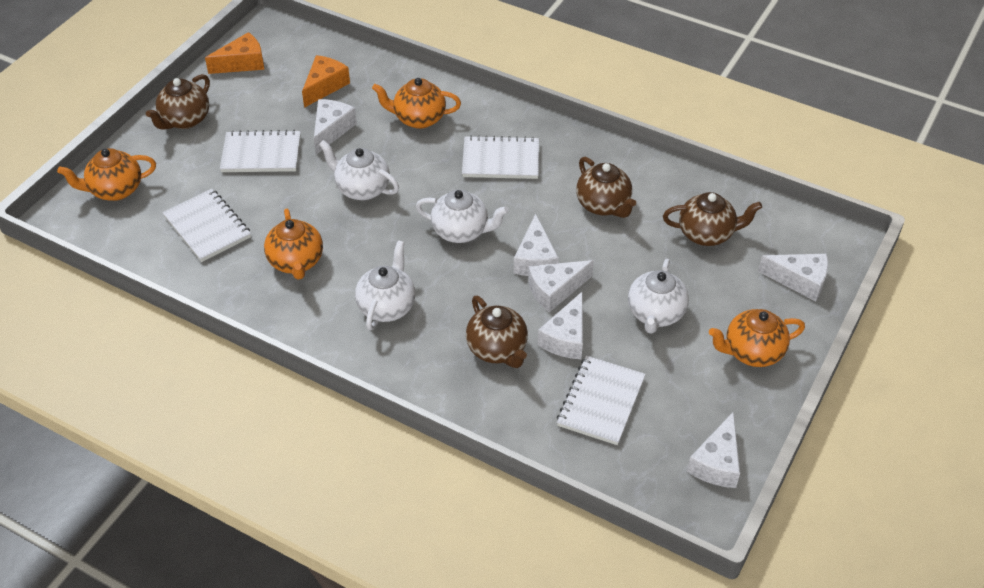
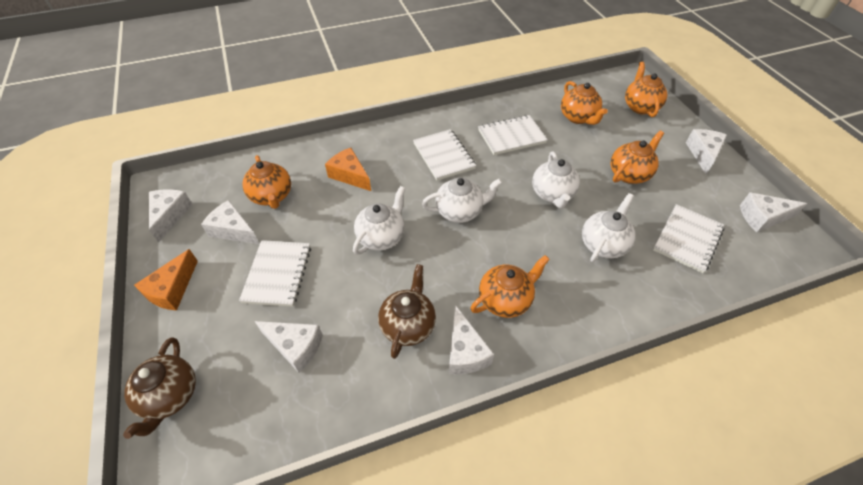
brown teapot: 4 -> 2
orange teapot: 4 -> 5

